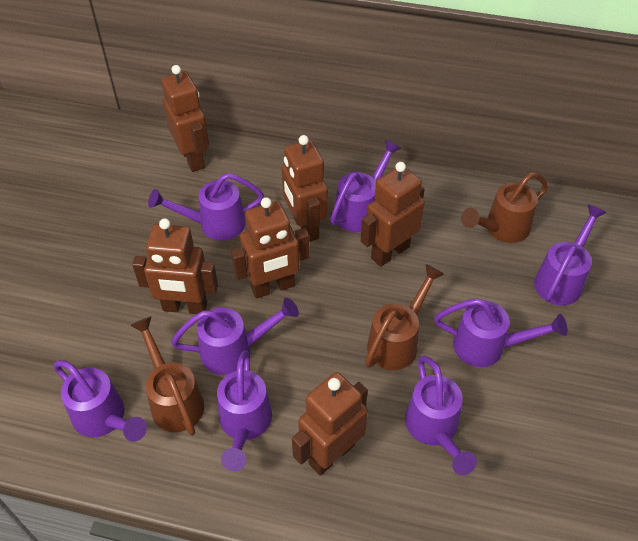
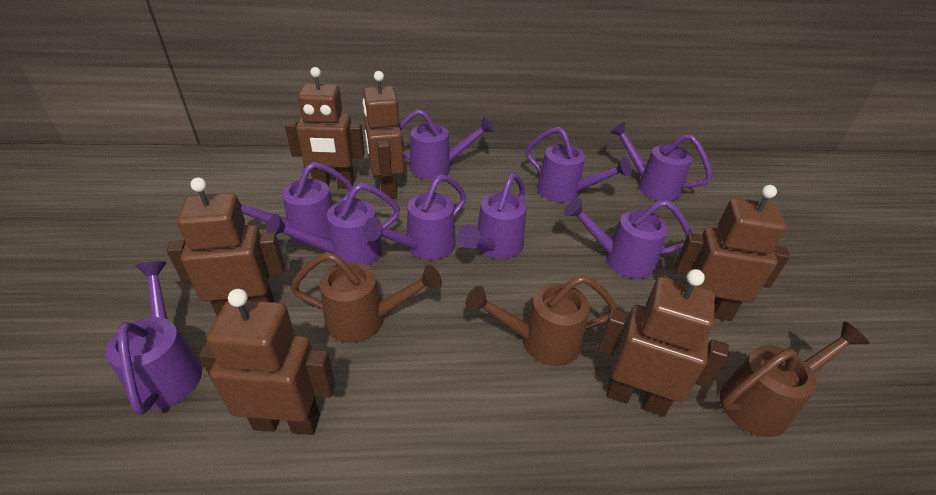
purple watering can: 8 -> 9

